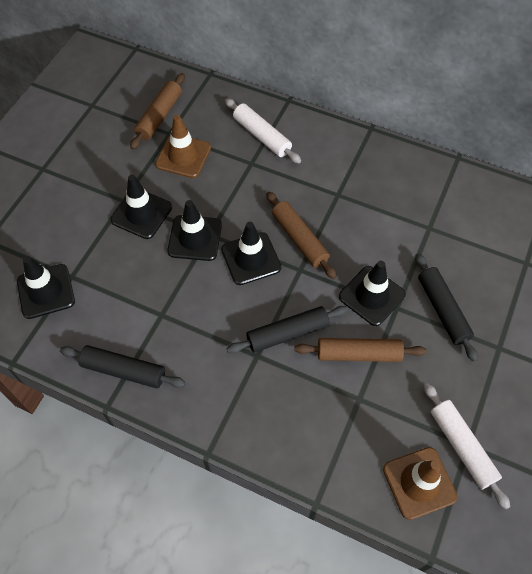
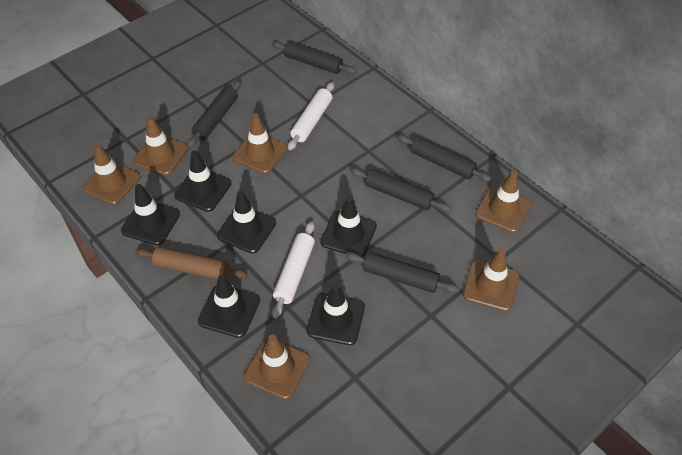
black rolling pin: 3 -> 5
black traffic cone: 5 -> 6
brown rolling pin: 3 -> 1
brown traffic cone: 2 -> 6

